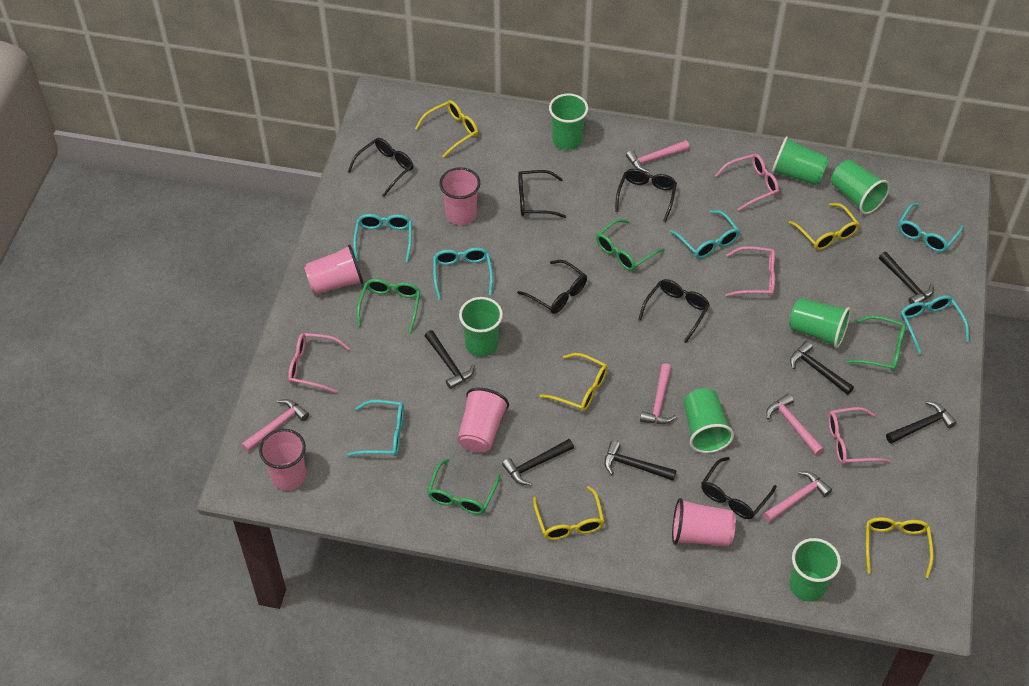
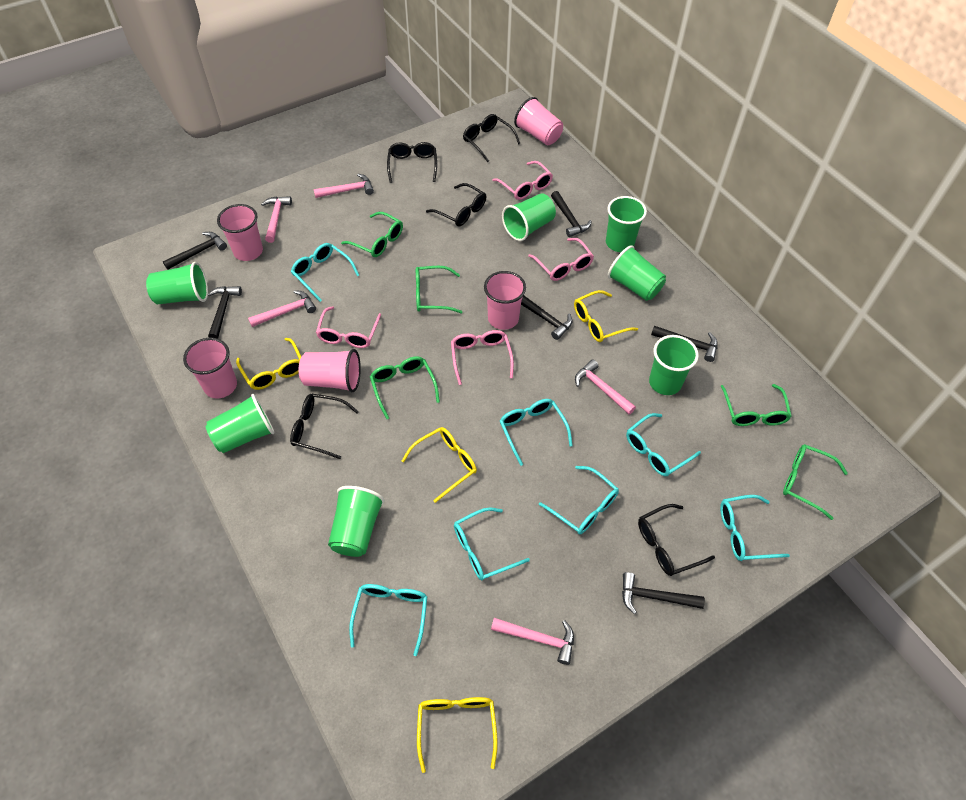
black glasses: 6 -> 5
green glasses: 4 -> 5
turquoise glasses: 6 -> 7
yellow glasses: 5 -> 4

